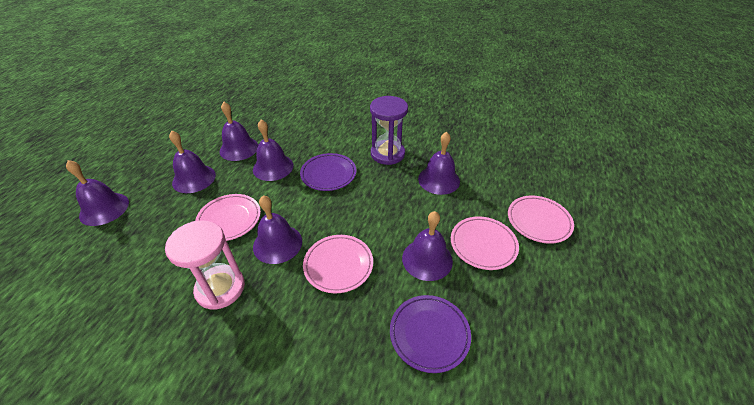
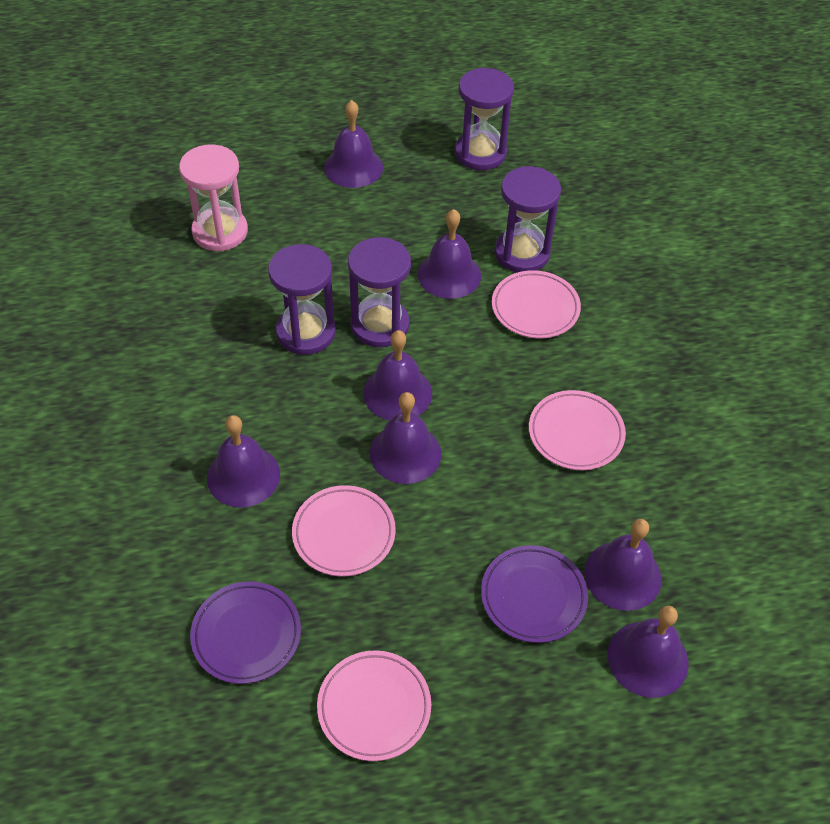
purple hourglass: 1 -> 4

